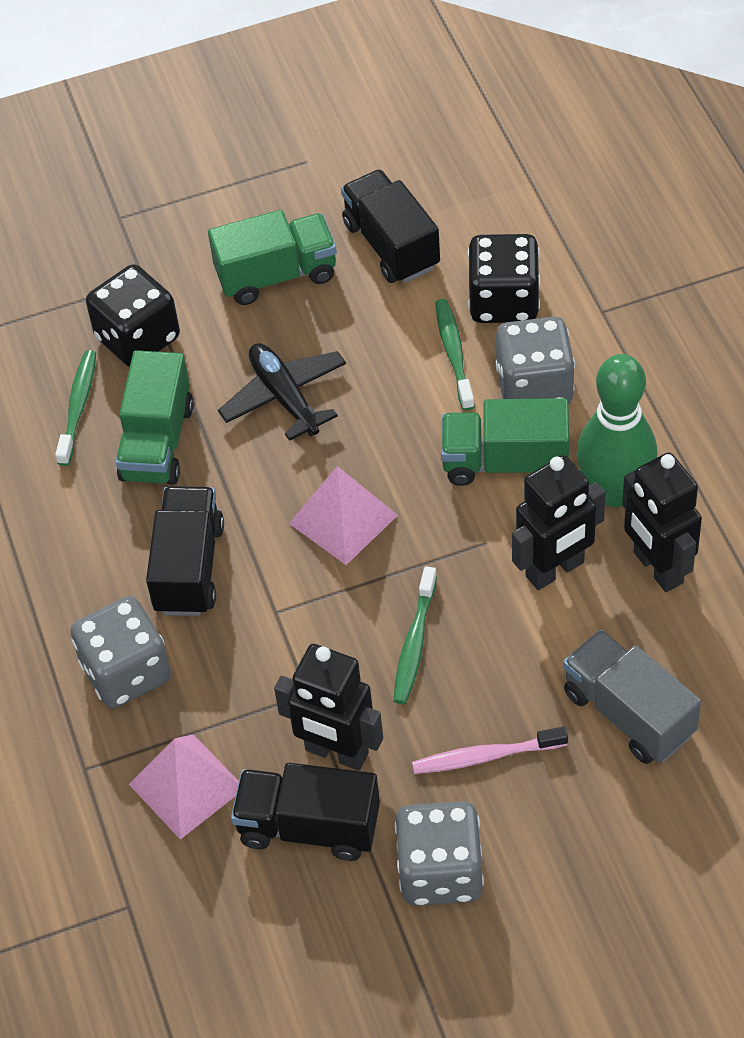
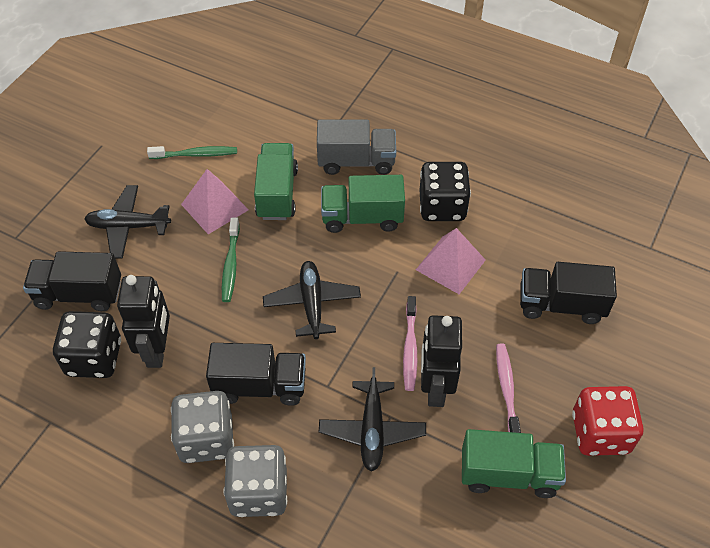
black plane: 1 -> 3
black robot: 3 -> 2
green bowling pin: 1 -> 0
green toothbrush: 3 -> 2
grey dice: 3 -> 2
pink toothbrush: 1 -> 2
red dice: 0 -> 1

